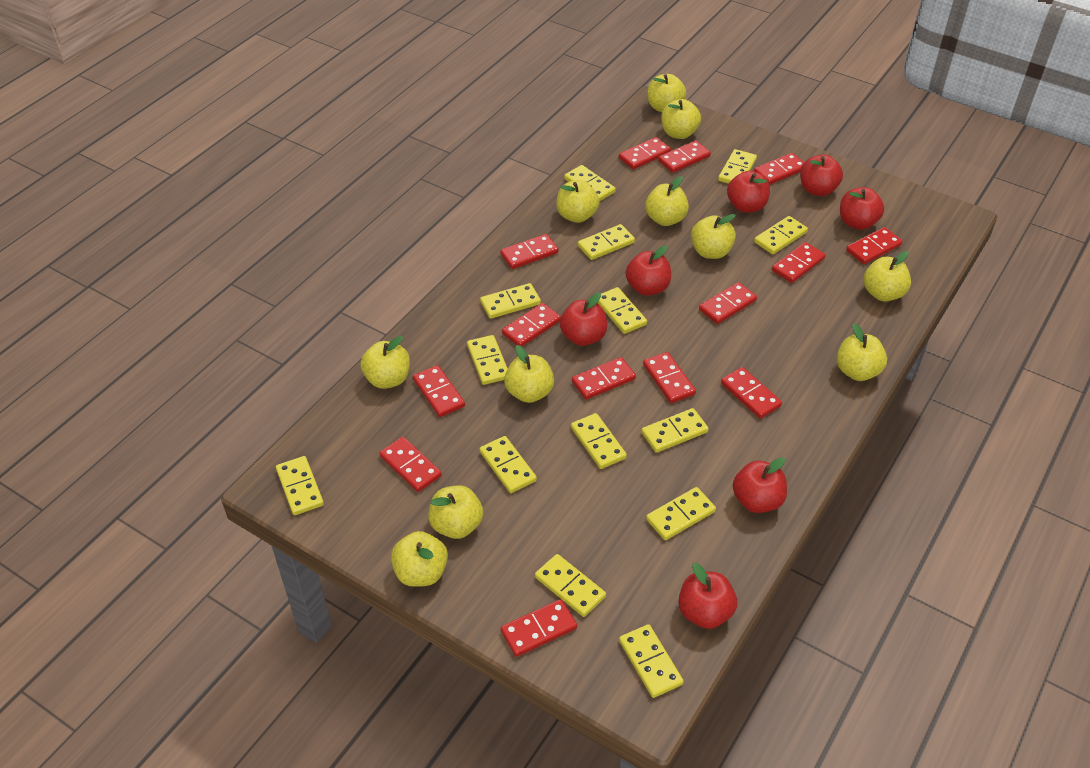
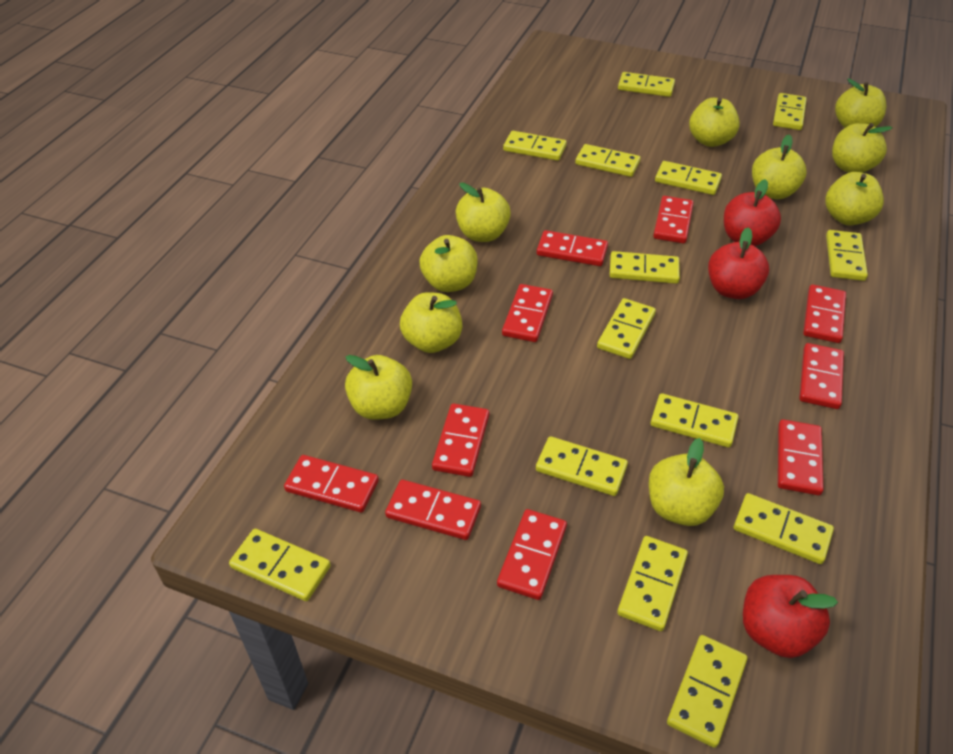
red apple: 7 -> 3
red domino: 14 -> 10
yellow apple: 11 -> 10

